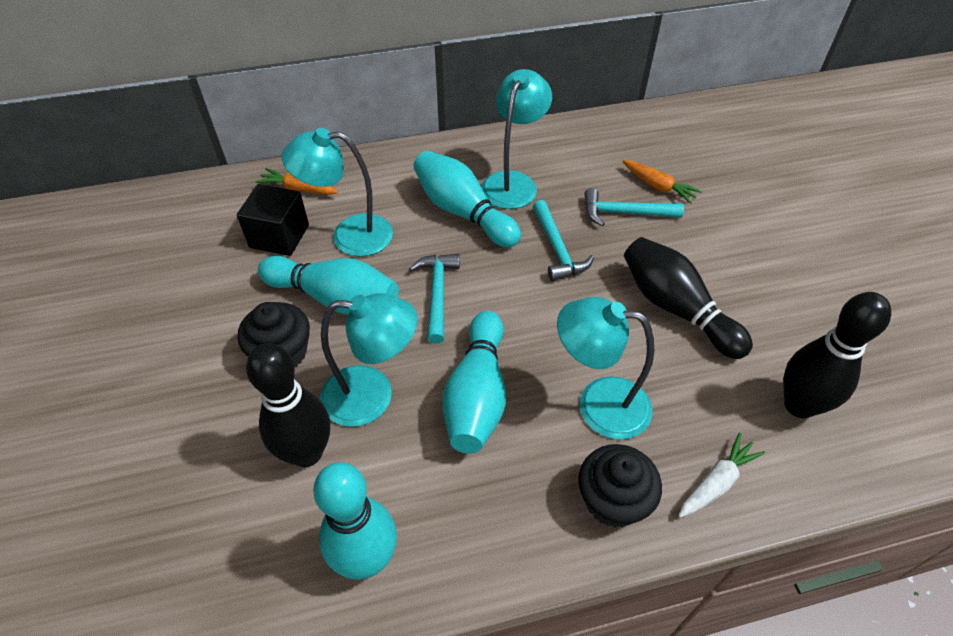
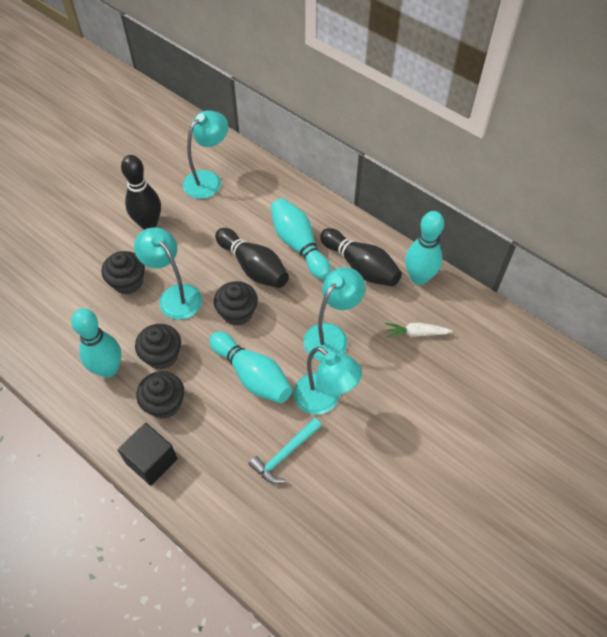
black cupcake: 2 -> 4
orange carrot: 2 -> 0
turquoise hammer: 3 -> 1

